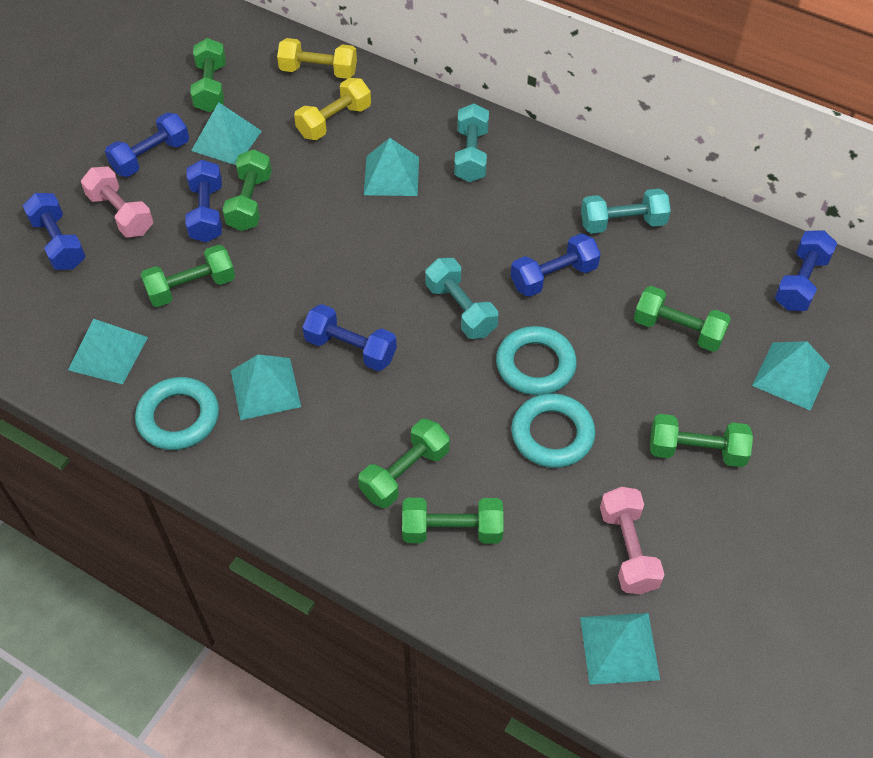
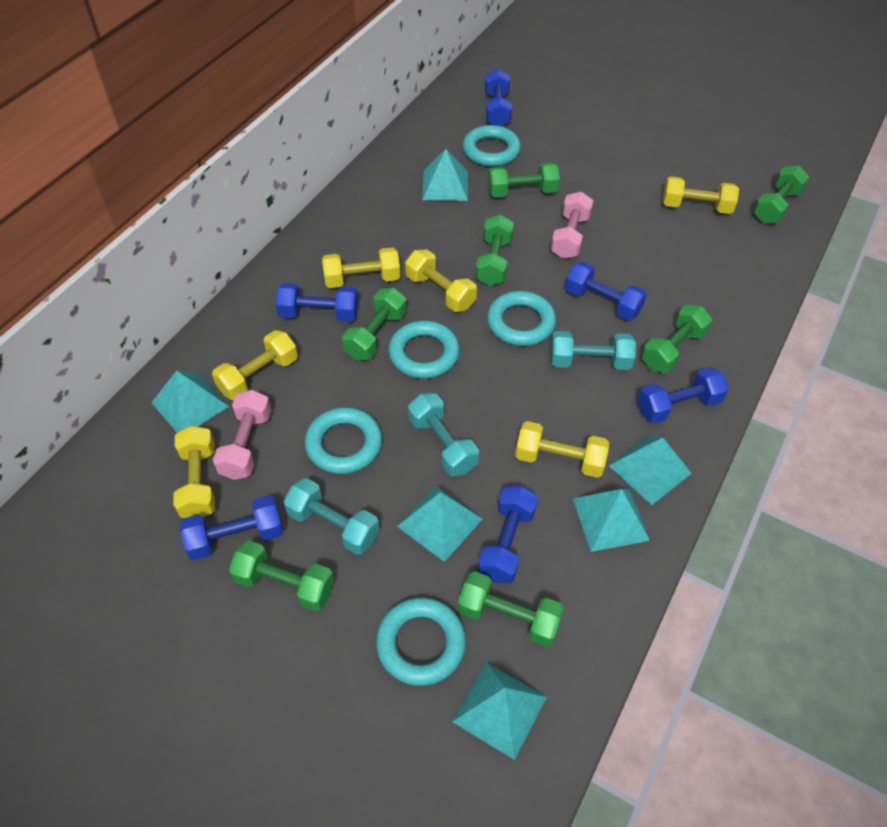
turquoise ring: 3 -> 5
yellow dumbbell: 2 -> 6

